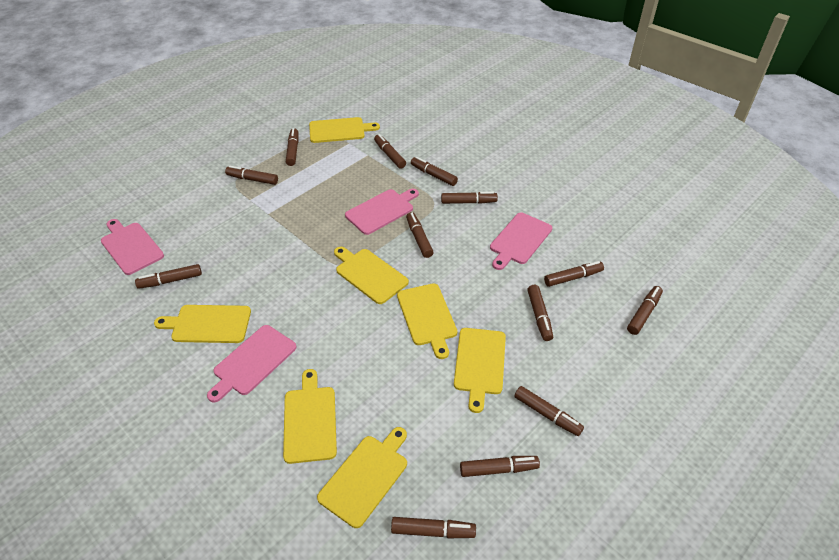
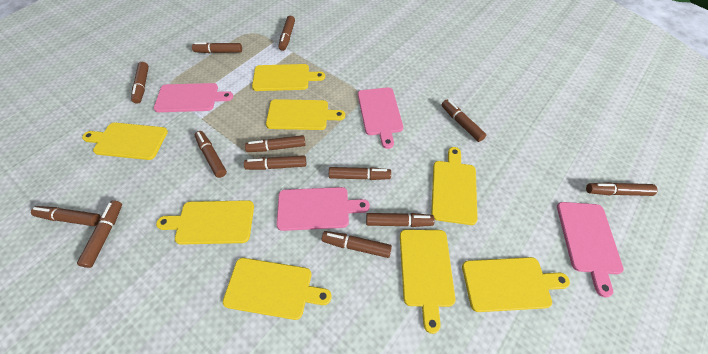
yellow cutting board: 7 -> 8

